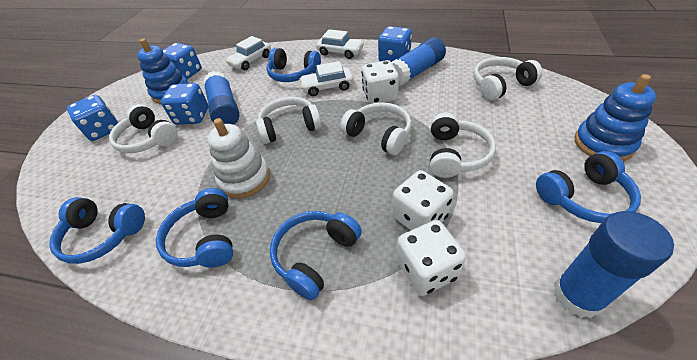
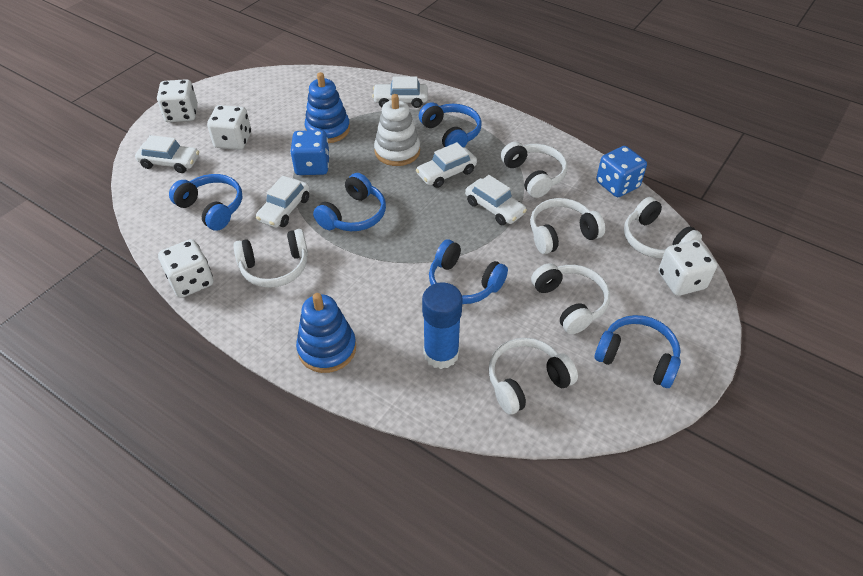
blue dice: 4 -> 2
blue glue stick: 3 -> 1
white car: 3 -> 5
white dice: 3 -> 4
white headphones: 5 -> 6

